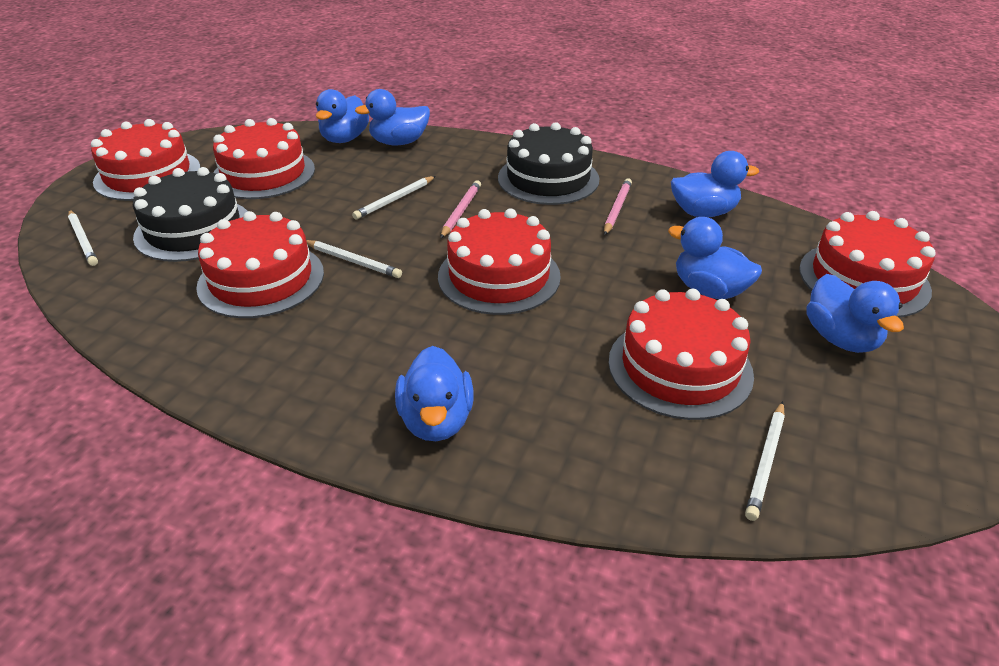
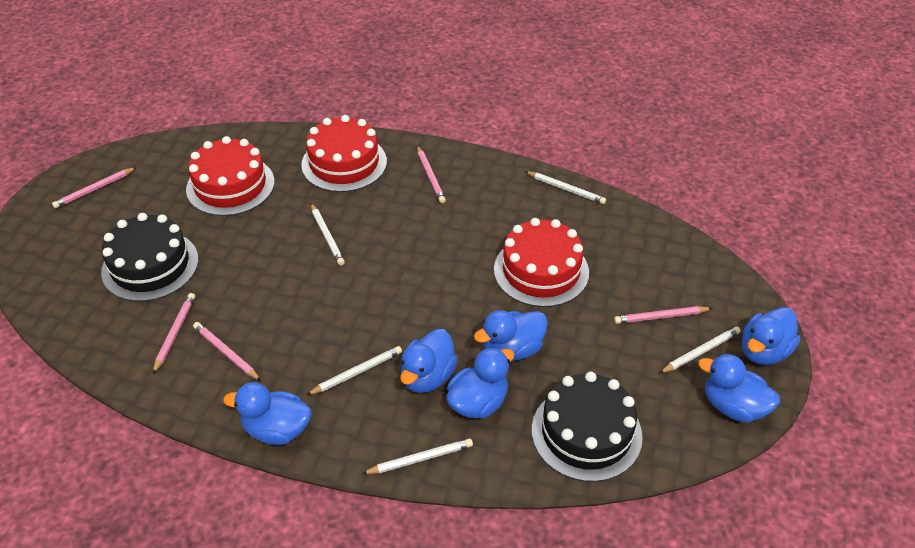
pink pencil: 2 -> 5
red cake: 6 -> 3
white pencil: 4 -> 5

